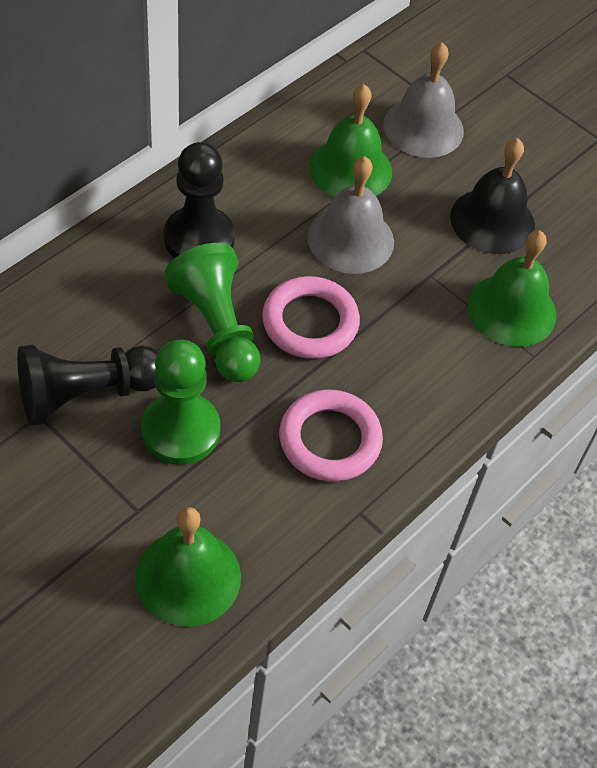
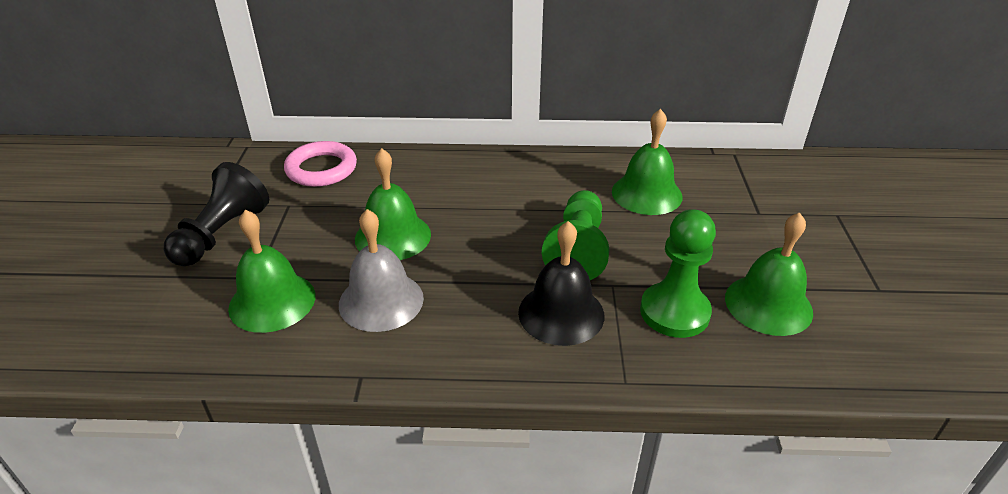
black pawn: 2 -> 1
green bell: 3 -> 4
grey bell: 2 -> 1
pink ring: 2 -> 1

